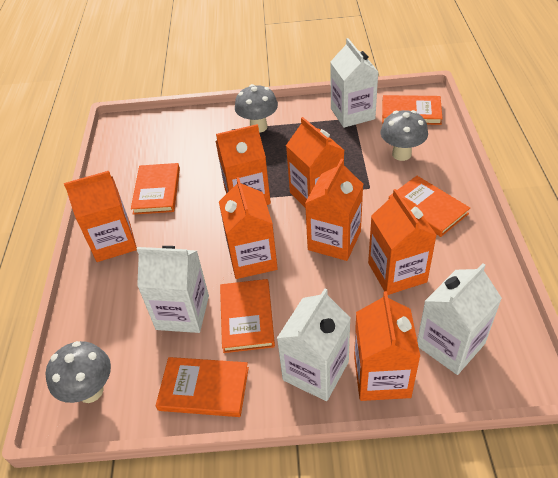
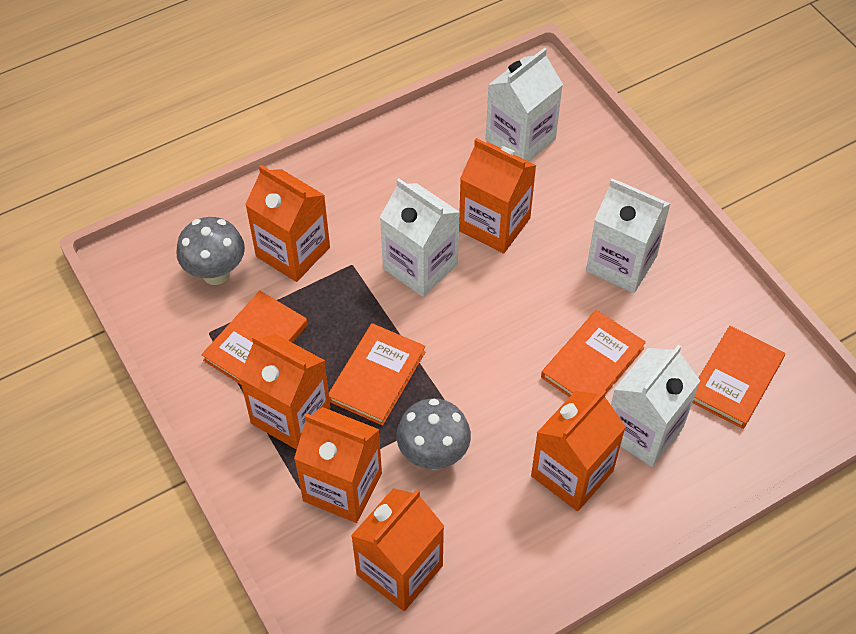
grey mushroom: 3 -> 2
orange book: 5 -> 4
orange carton: 7 -> 6

